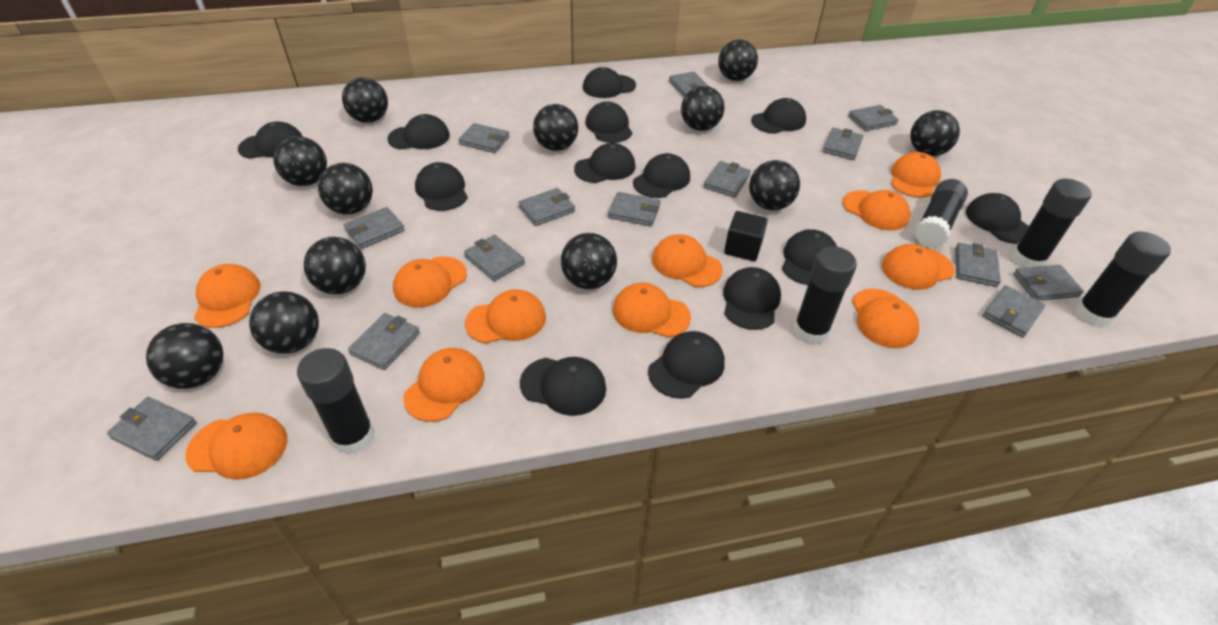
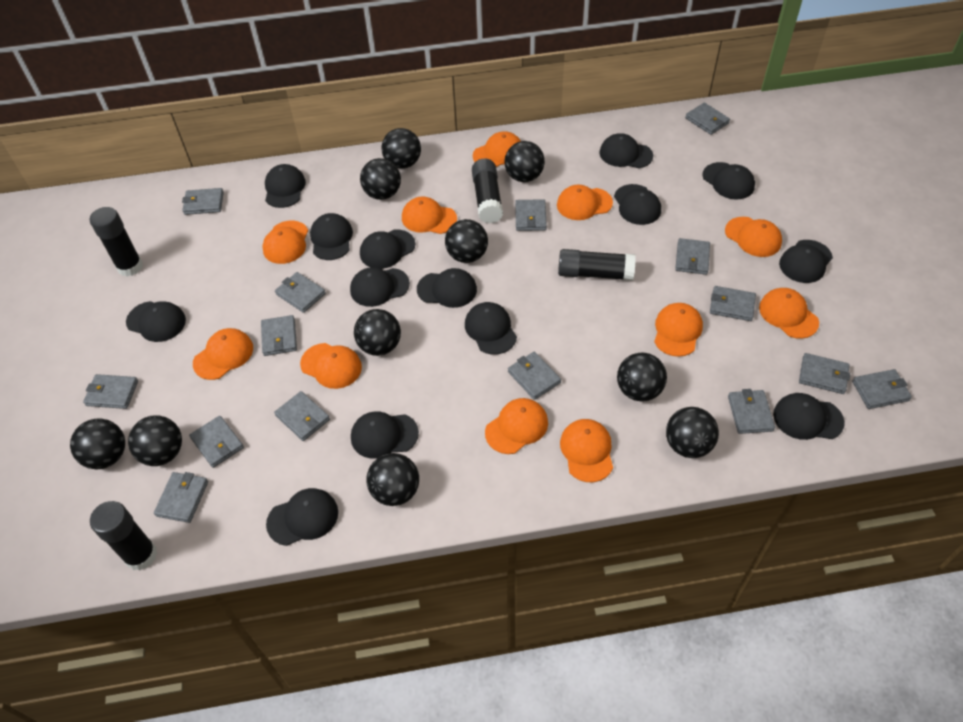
black ball: 12 -> 10
black cap: 13 -> 14
black cube: 1 -> 0
black glue stick: 5 -> 4
grey wallet: 14 -> 15

